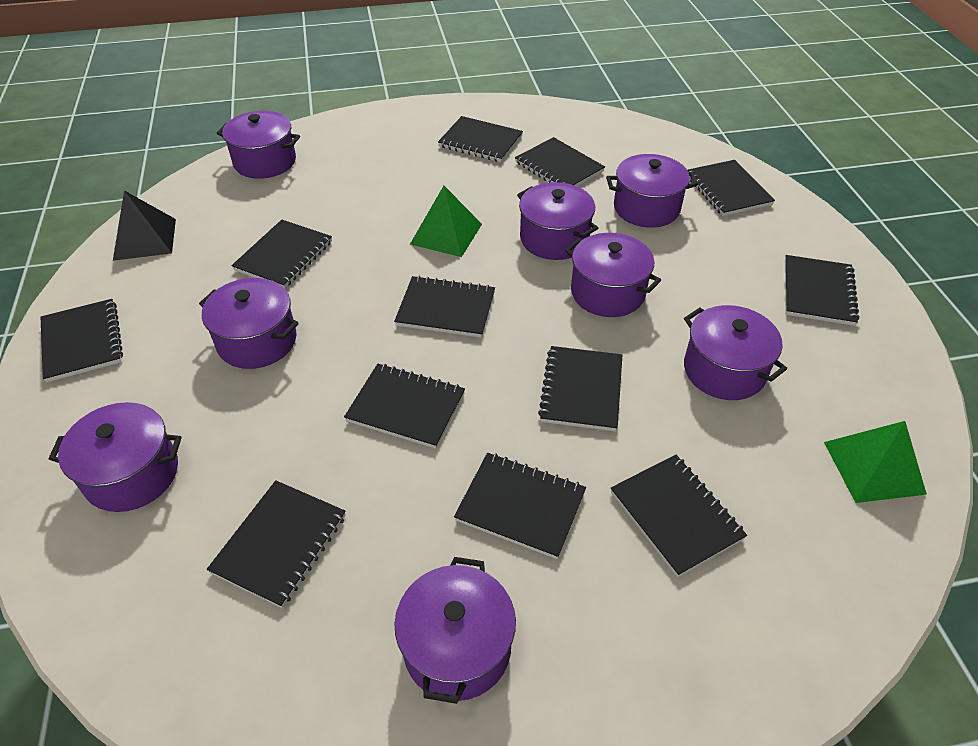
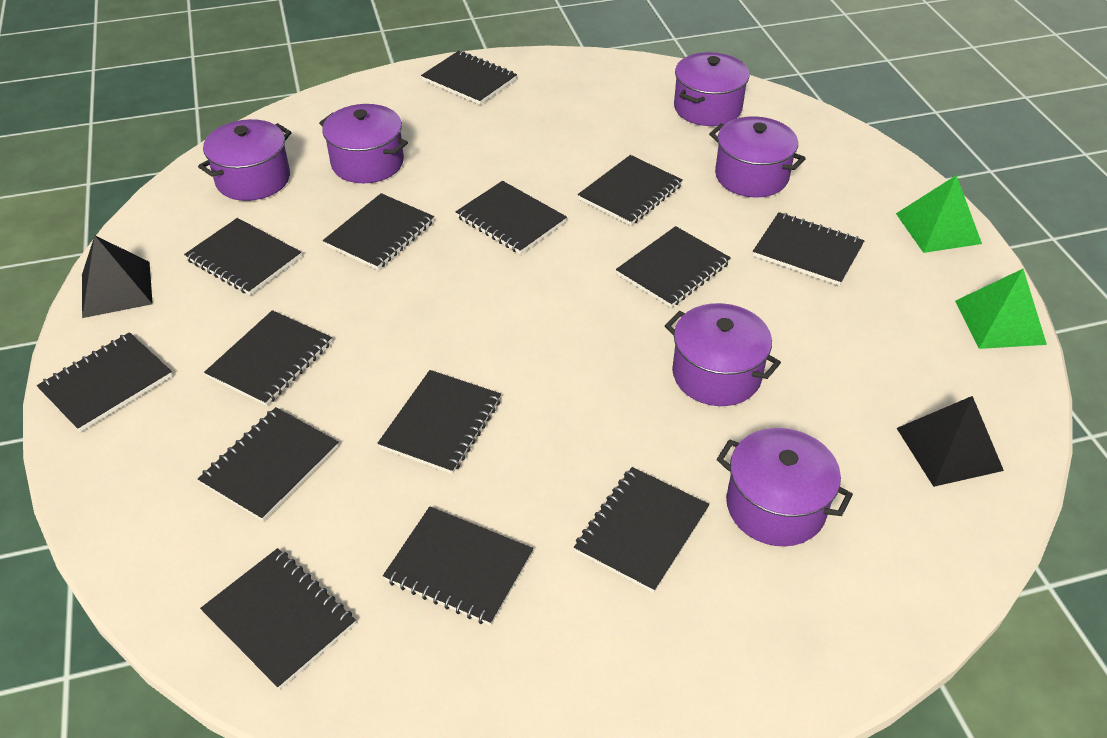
black notebook: 12 -> 14
black pyramid: 1 -> 2
purple pot: 8 -> 6

